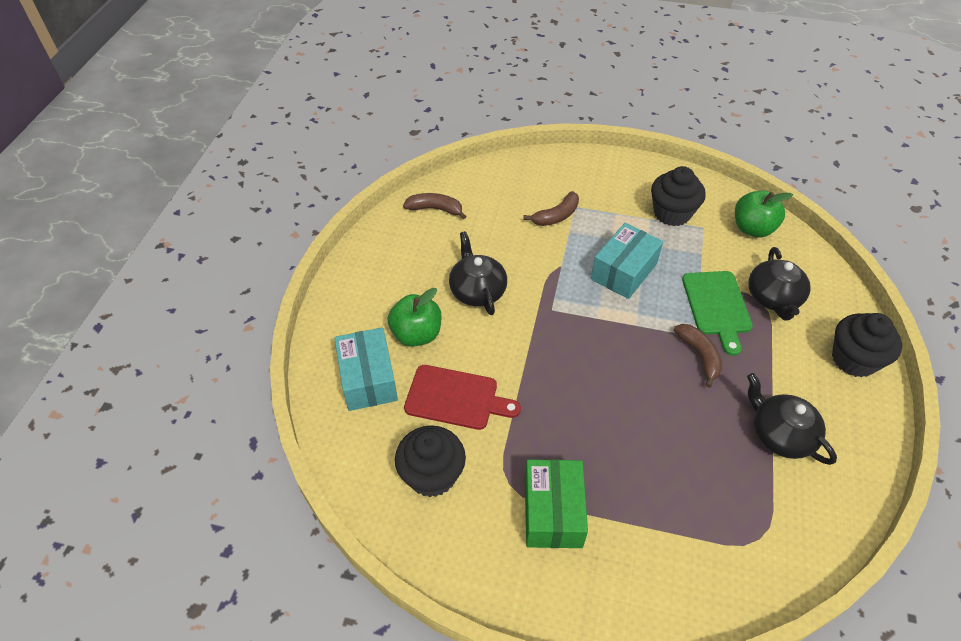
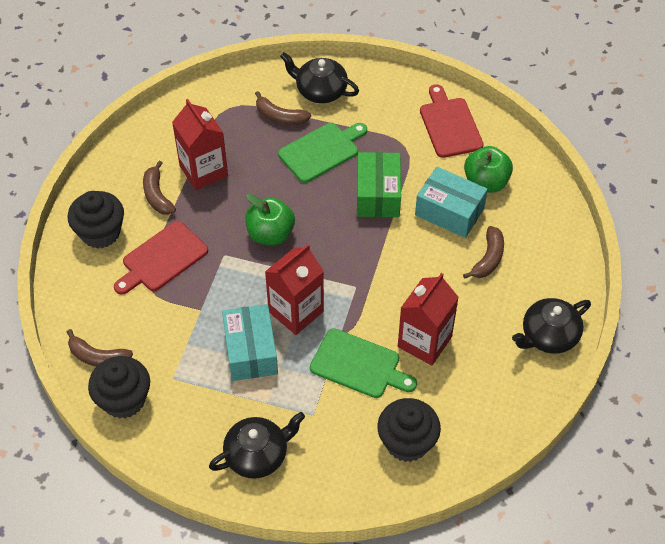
brown banana: 3 -> 4
green cutting board: 1 -> 2
red carton: 0 -> 3
red cutting board: 1 -> 2

